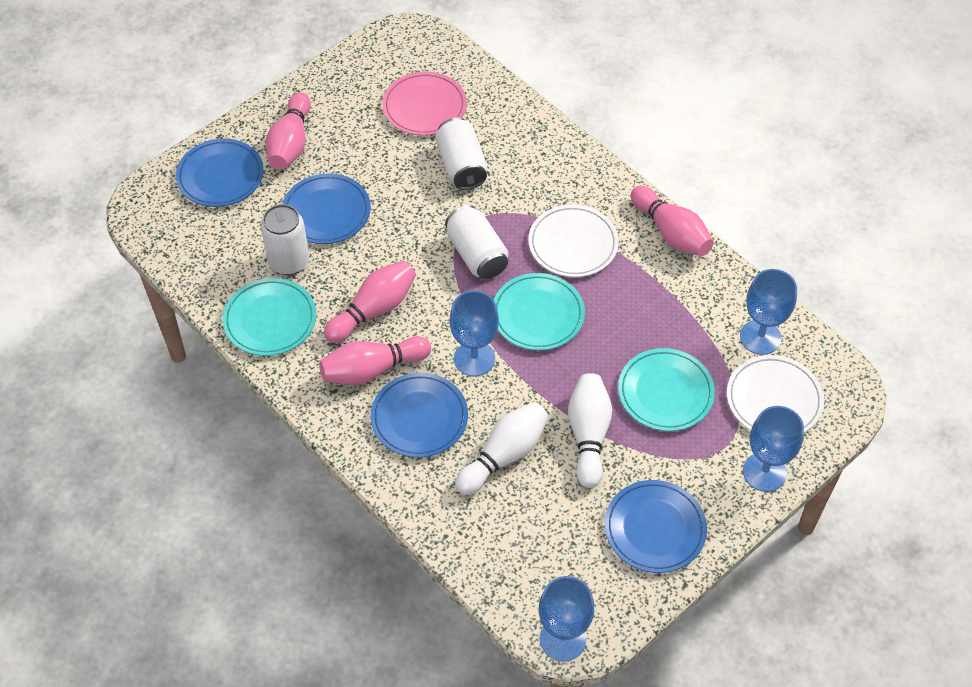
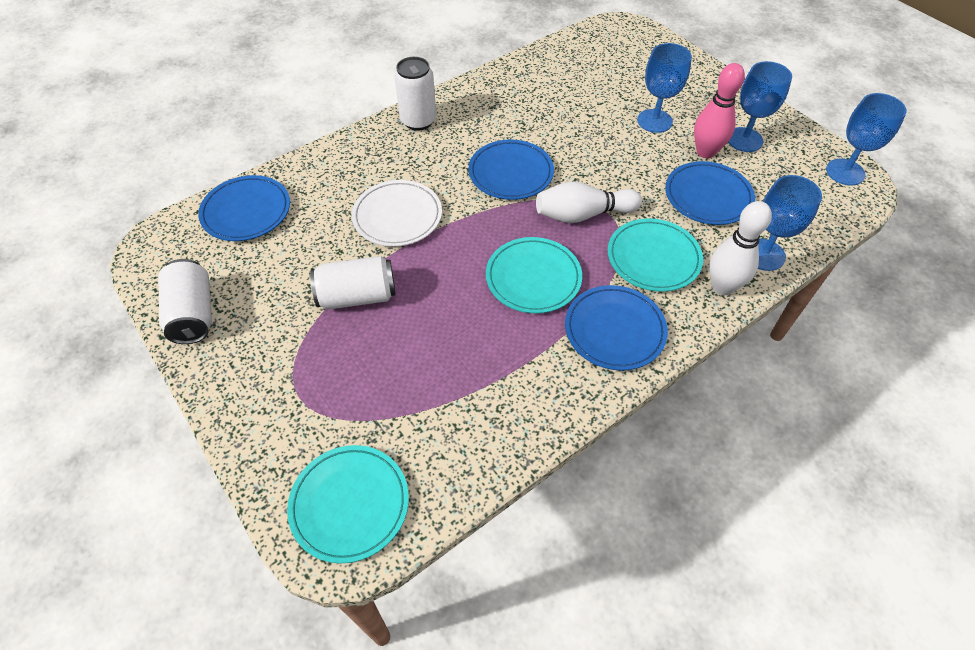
pink bowling pin: 4 -> 1
pink plate: 1 -> 0
white plate: 2 -> 1

